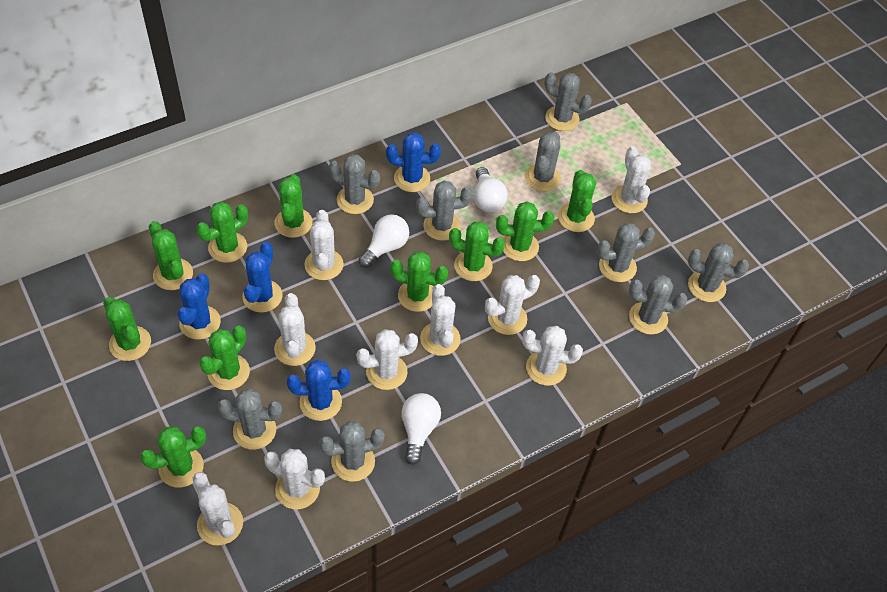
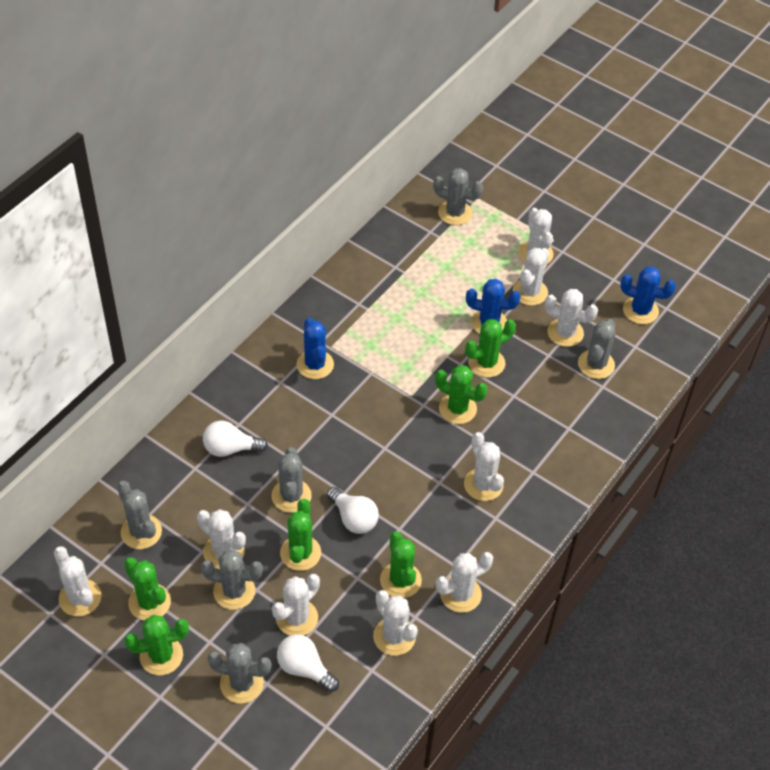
blue cactus: 4 -> 3
green cactus: 10 -> 6
grey cactus: 9 -> 6

